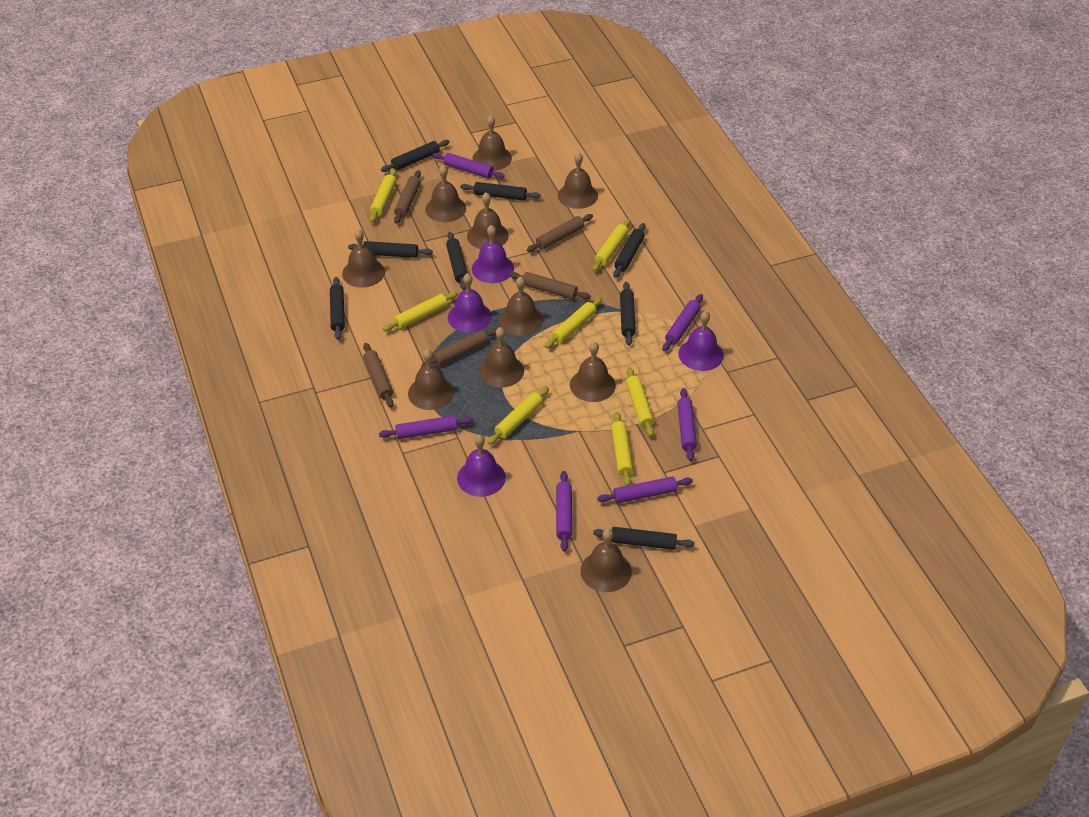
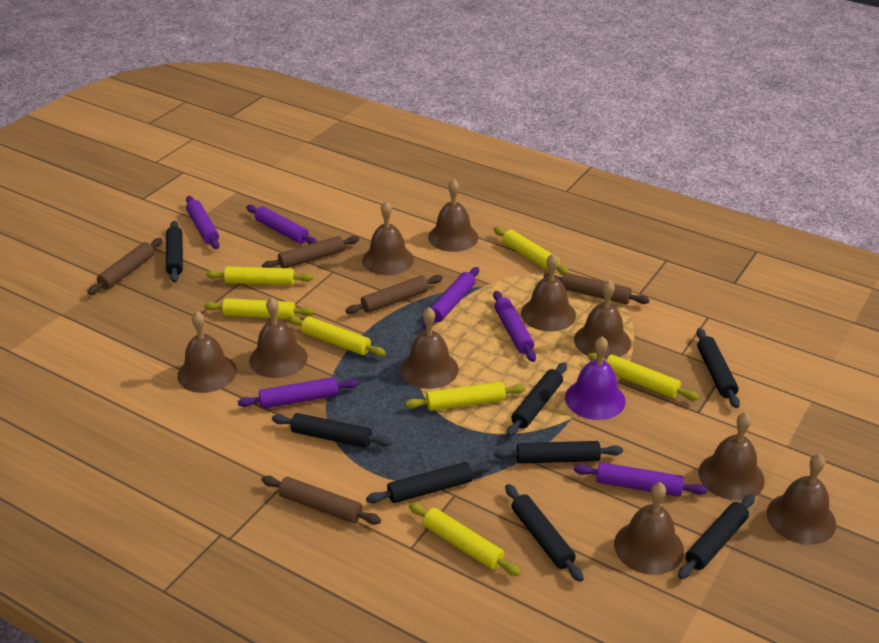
purple bell: 4 -> 1

